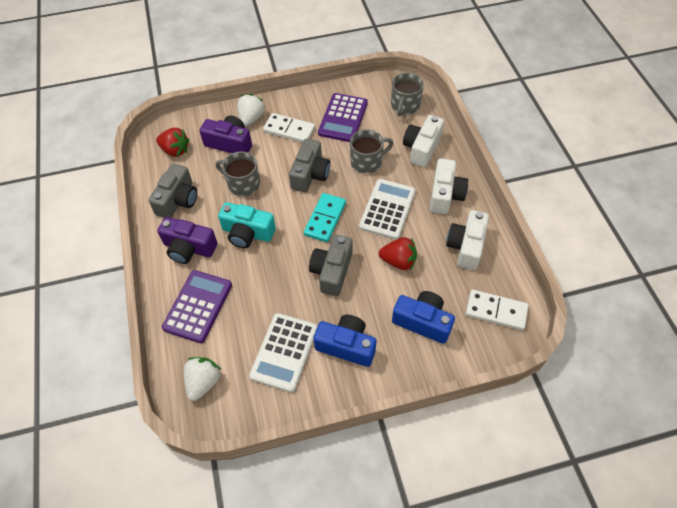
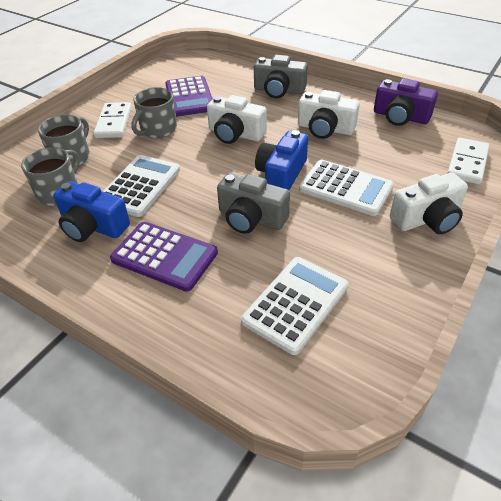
grey camera: 3 -> 2
purple camera: 2 -> 1
red strawberry: 2 -> 0
turquoise camera: 1 -> 0
turquoise domino: 1 -> 0
white calculator: 2 -> 3
white strawberry: 2 -> 0

